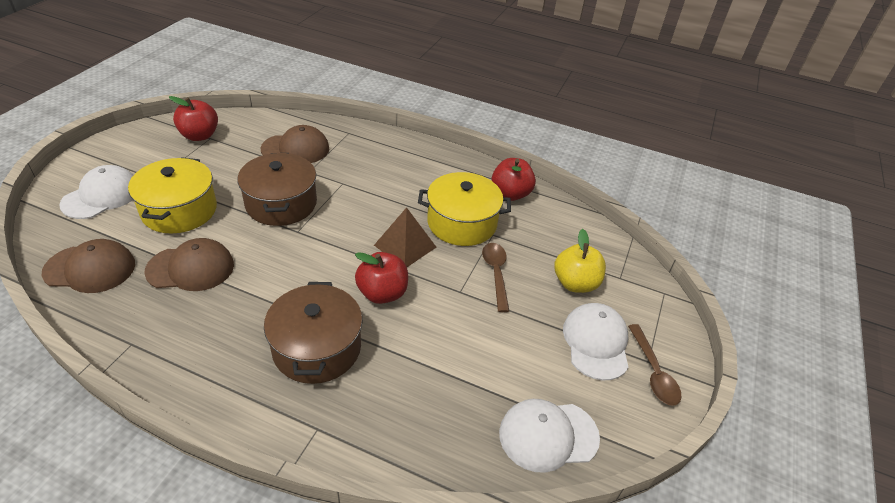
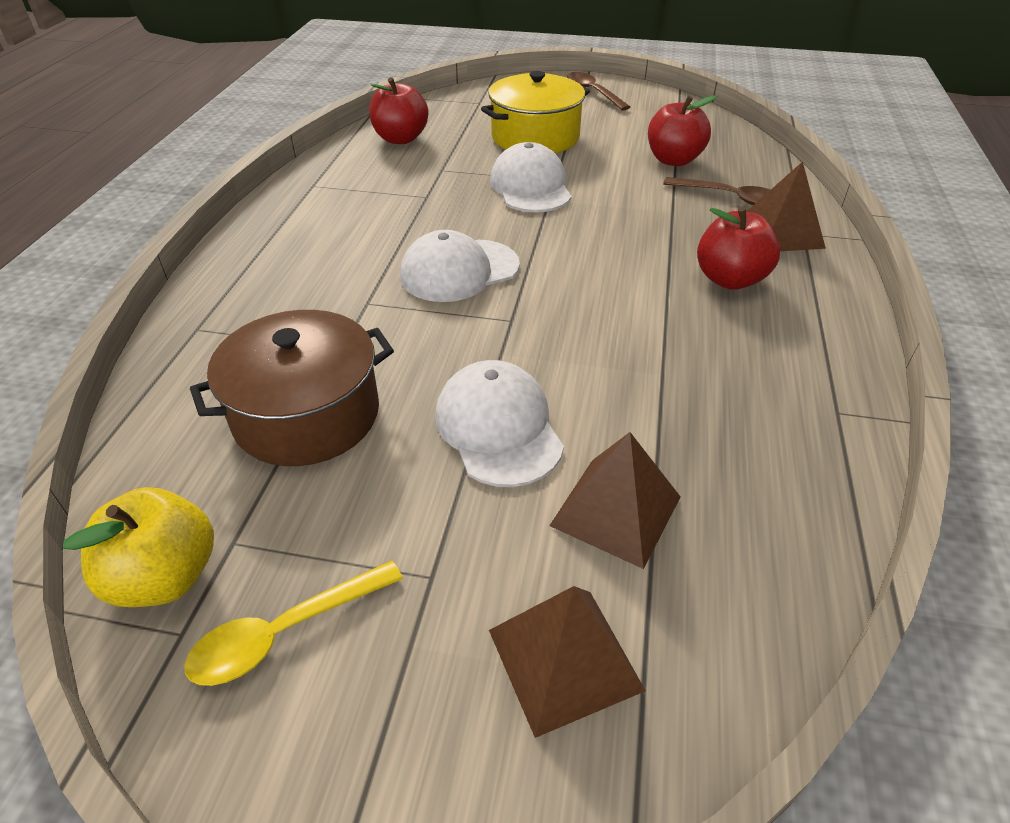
brown cap: 3 -> 0
brown pot: 2 -> 1
brown pyramid: 1 -> 3
yellow pot: 2 -> 1
yellow spoon: 0 -> 1

